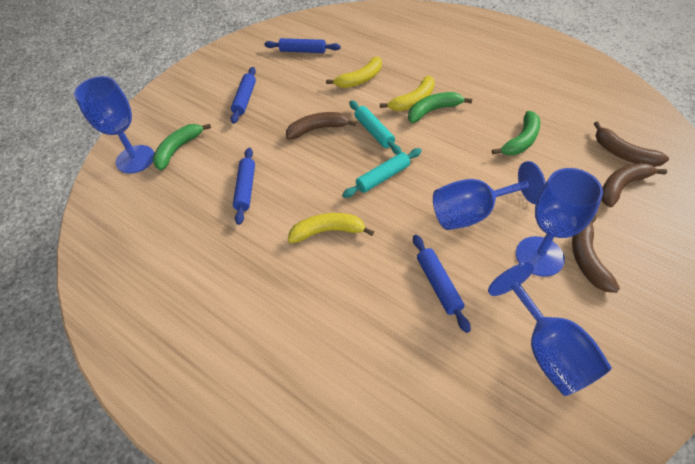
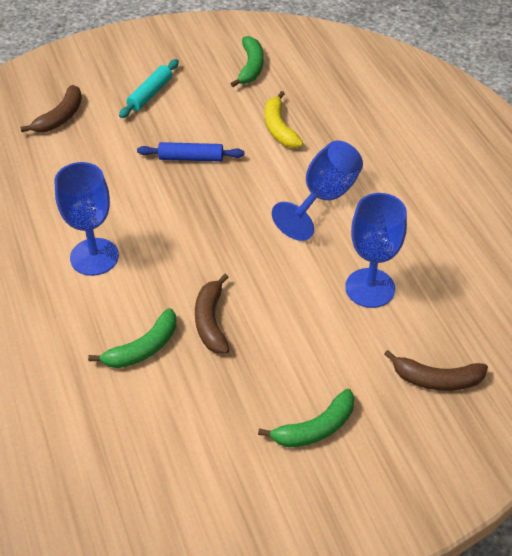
blue goblet: 4 -> 3
blue rolling pin: 4 -> 1
brown banana: 4 -> 3
turquoise rolling pin: 2 -> 1
yellow banana: 3 -> 1

